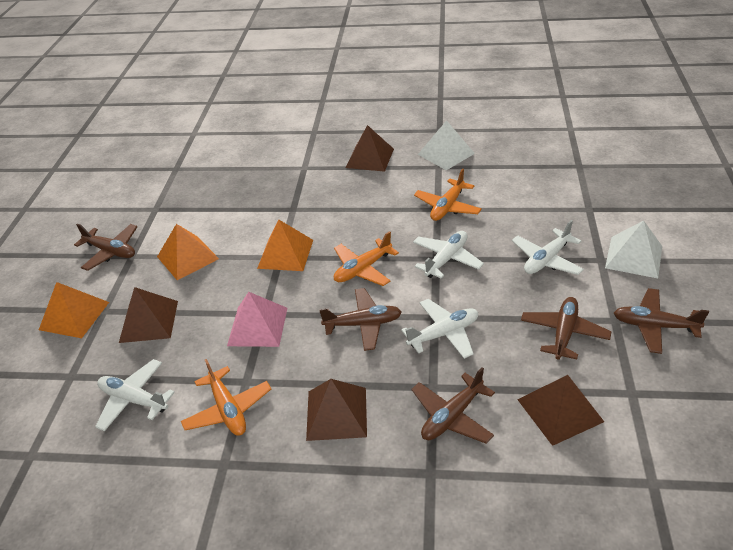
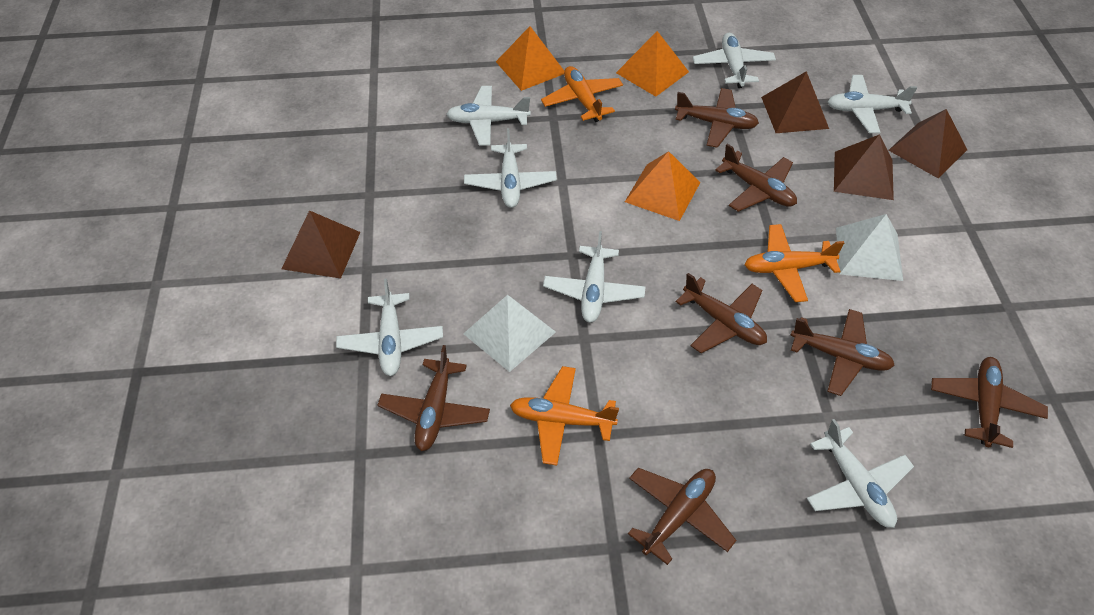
brown plane: 5 -> 7
pink pyramid: 1 -> 0
white plane: 4 -> 7

